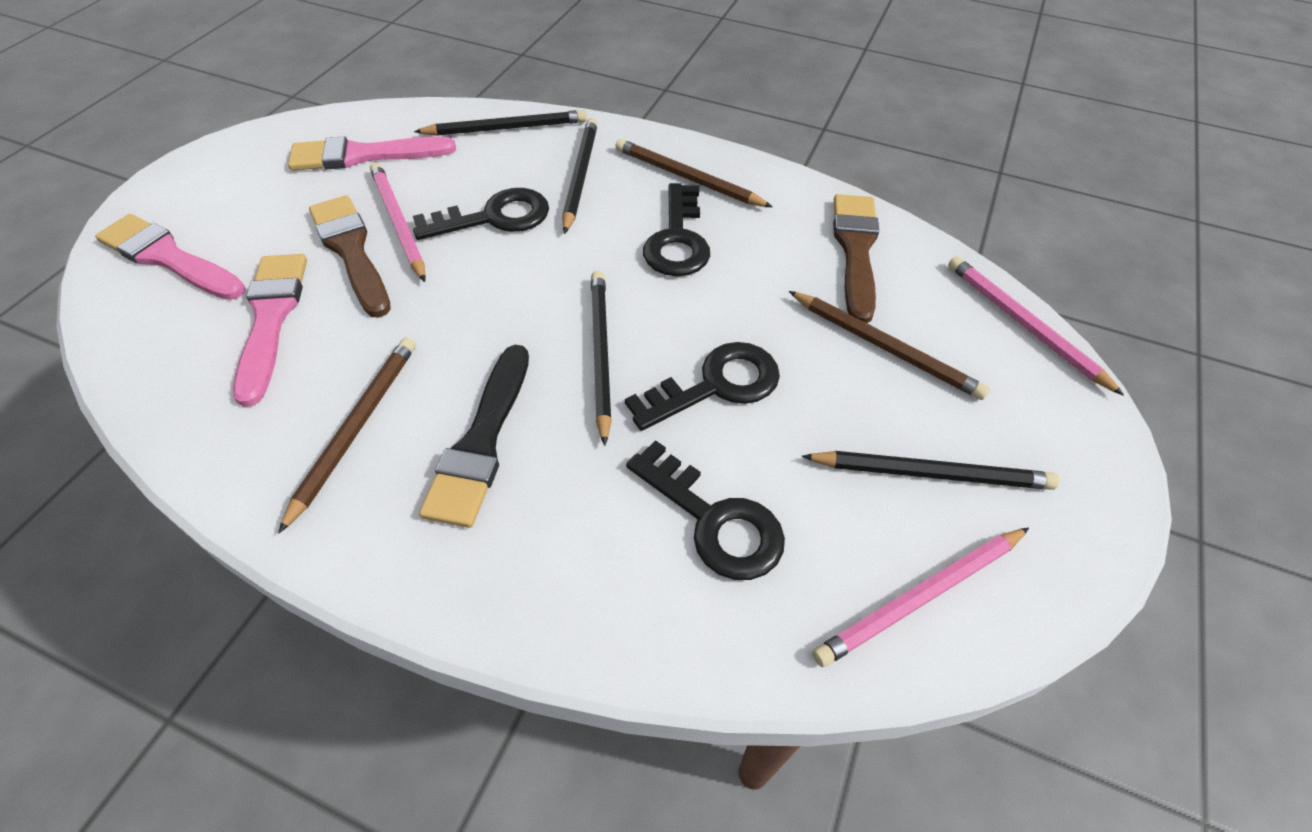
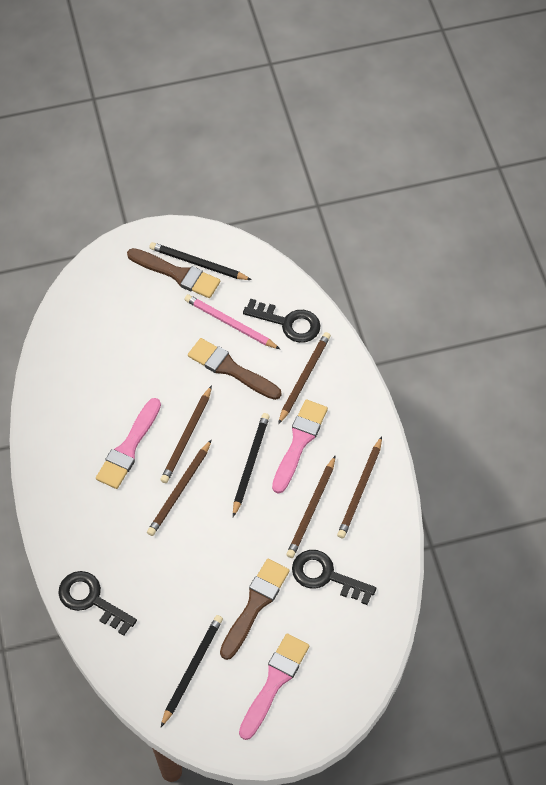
black brush: 1 -> 0
black key: 4 -> 3
black pencil: 4 -> 3
brown brush: 2 -> 3
brown pencil: 3 -> 5
pink pencil: 3 -> 1

